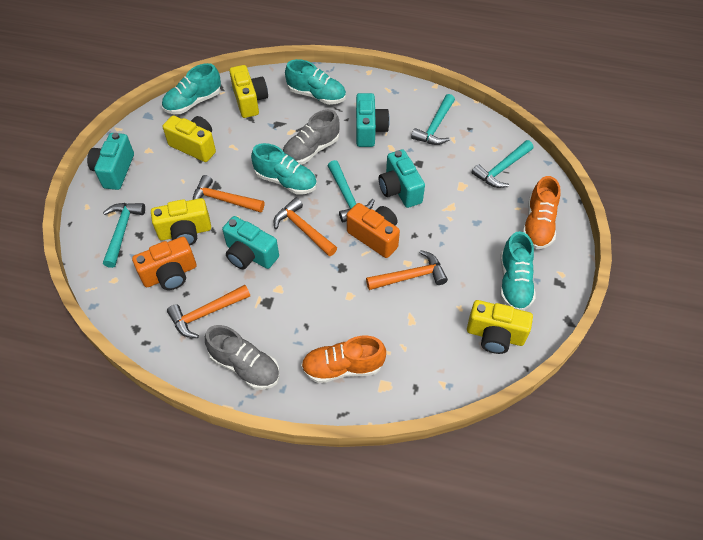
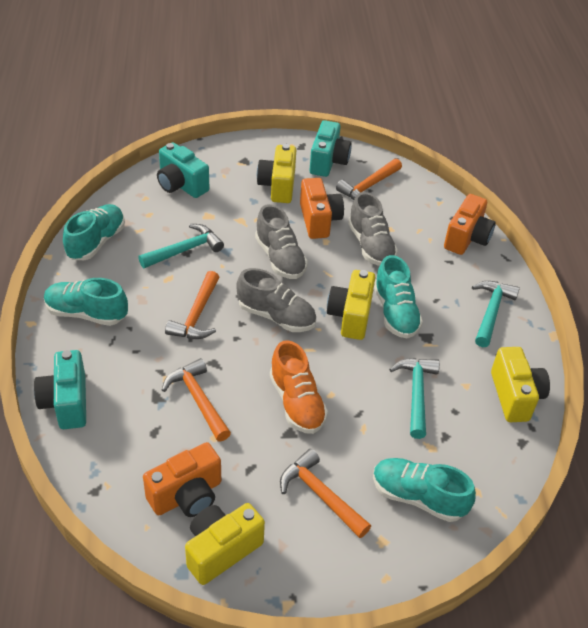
grey shoe: 2 -> 3
orange camera: 2 -> 3
orange shoe: 2 -> 1
turquoise camera: 4 -> 3
turquoise hammer: 4 -> 3

